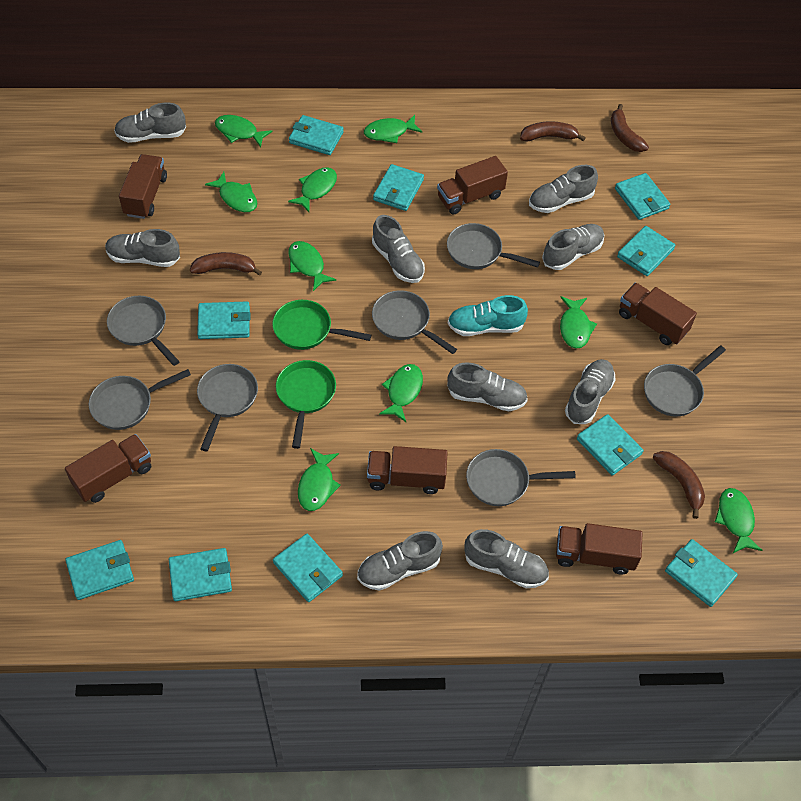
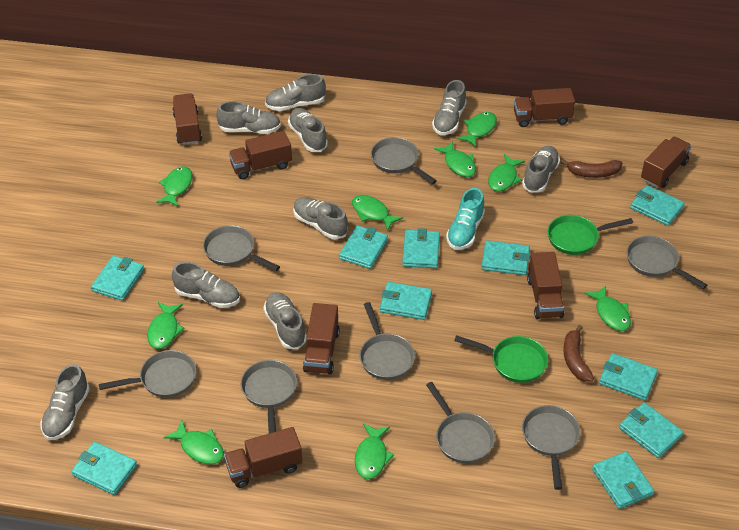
brown banana: 4 -> 2
brown truck: 6 -> 7
grey pan: 7 -> 8

